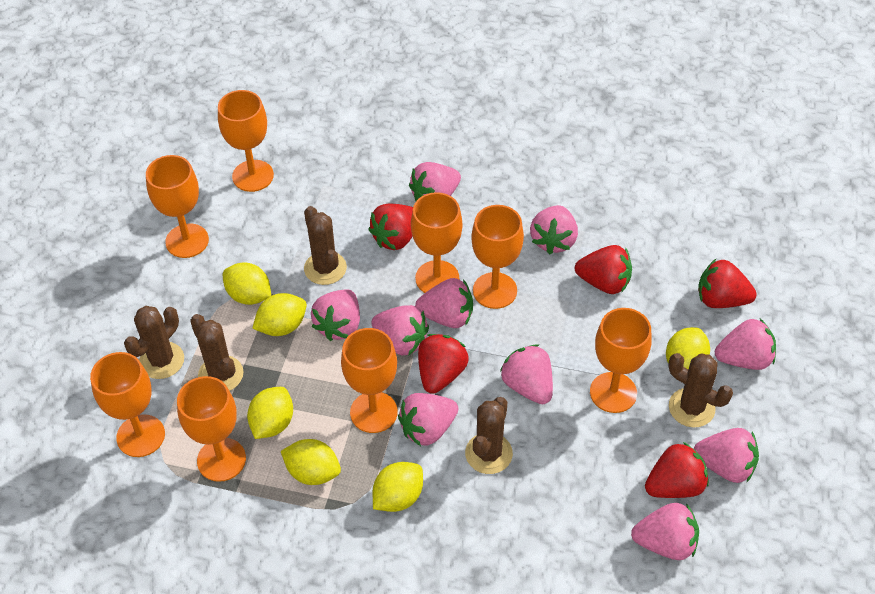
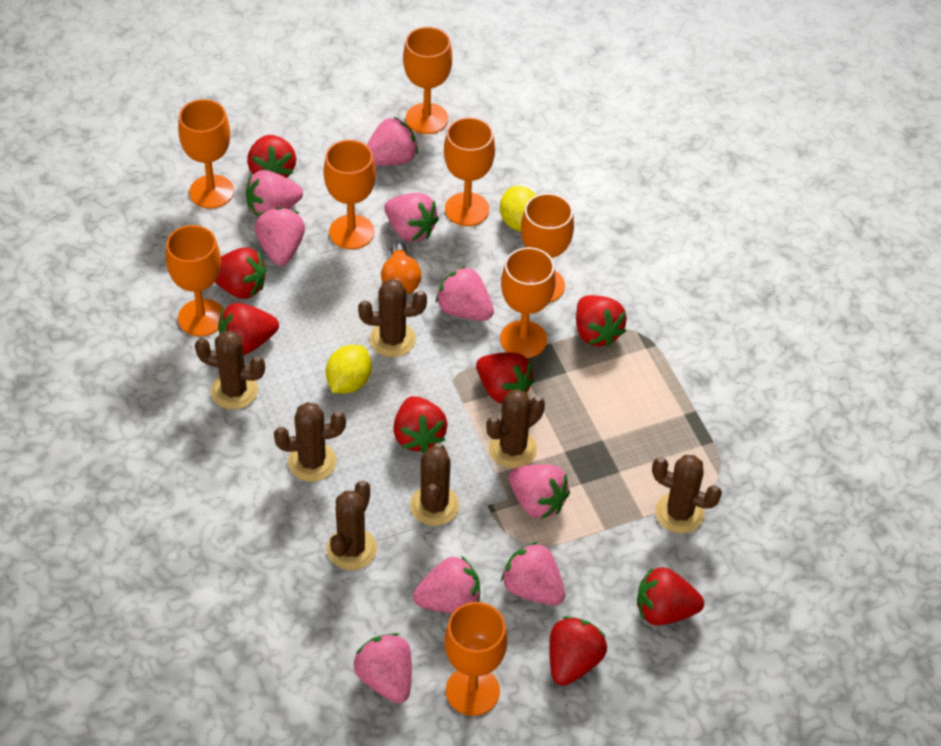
brown cactus: 5 -> 7
orange light bulb: 0 -> 1
pink strawberry: 10 -> 9
red strawberry: 5 -> 8
yellow lemon: 6 -> 2

